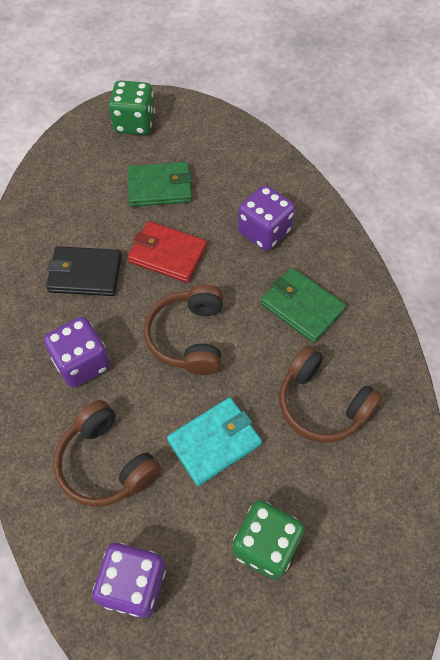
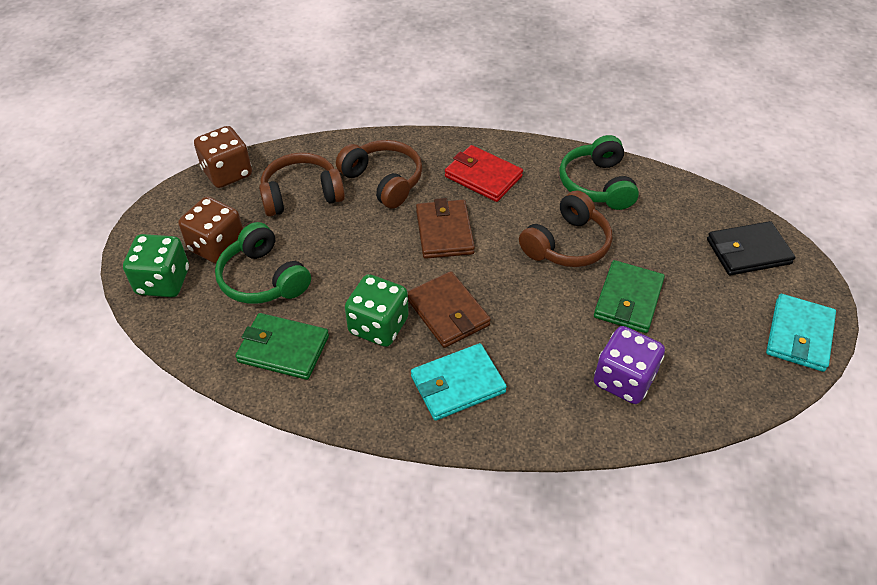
brown dice: 0 -> 2
brown wallet: 0 -> 2
green headphones: 0 -> 2
purple dice: 3 -> 1
turquoise wallet: 1 -> 2

